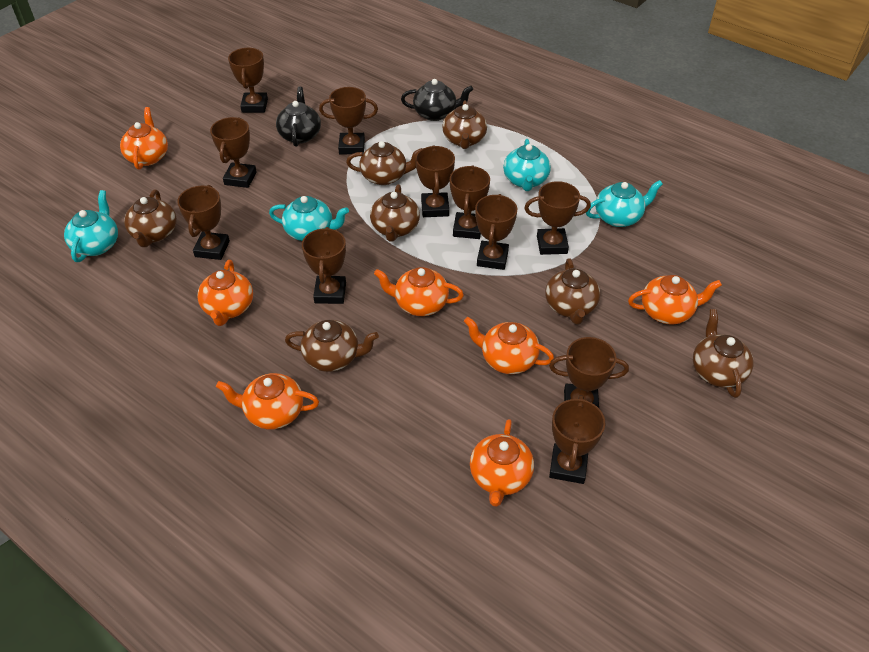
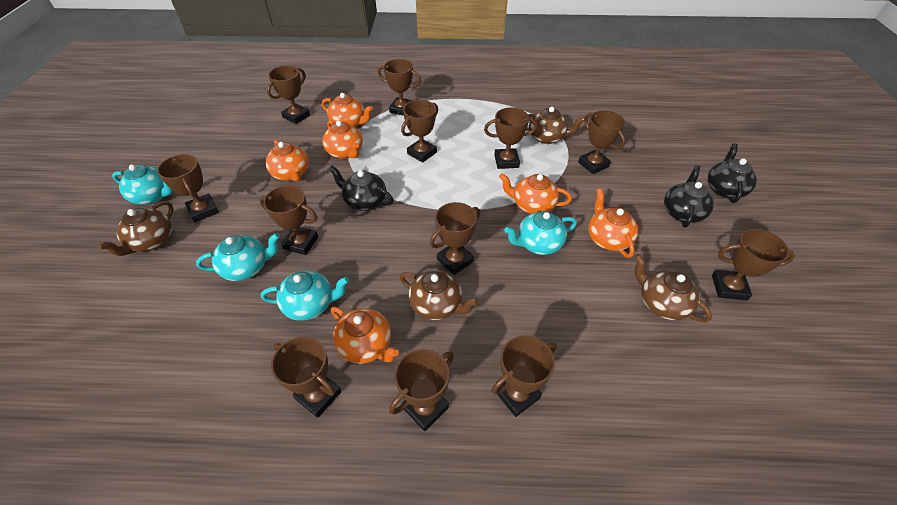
black teapot: 2 -> 3
brown teapot: 7 -> 4
brown trophy: 11 -> 12
orange teapot: 7 -> 6

